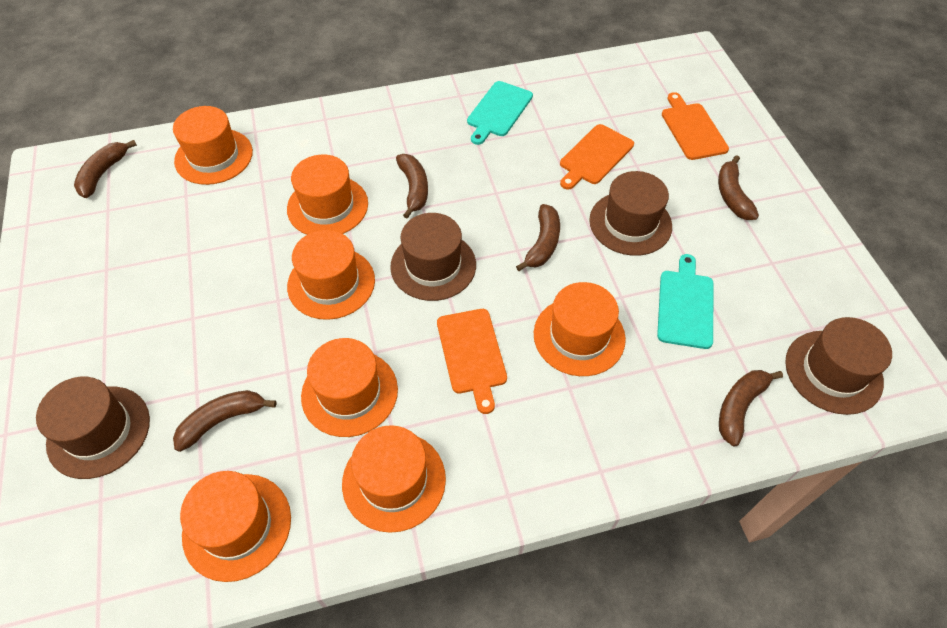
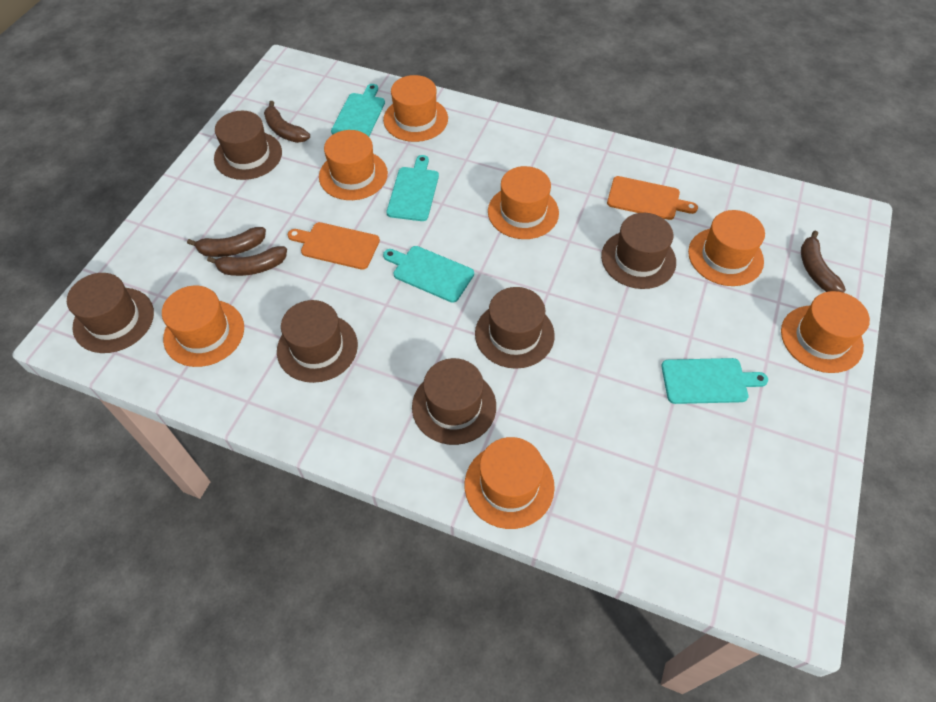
brown banana: 6 -> 4
brown hat: 4 -> 6
orange cutting board: 3 -> 2
turquoise cutting board: 2 -> 4

